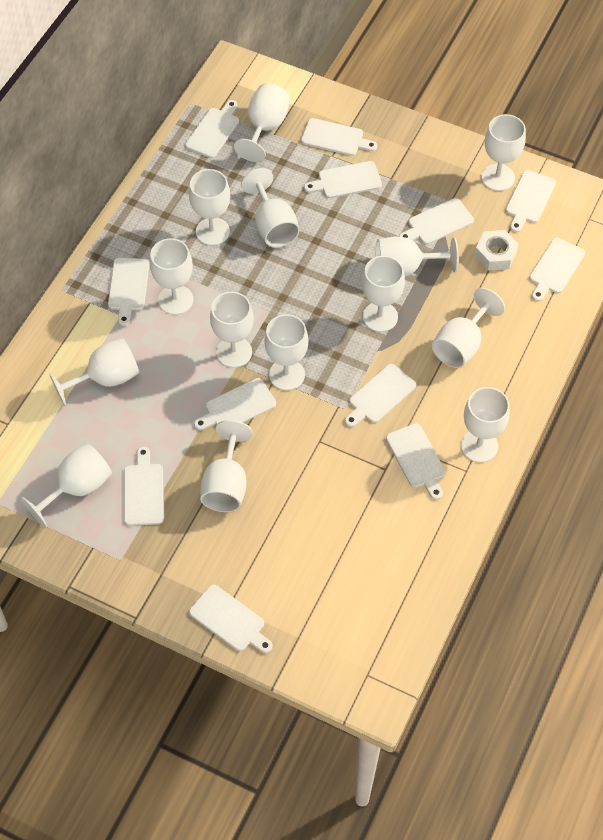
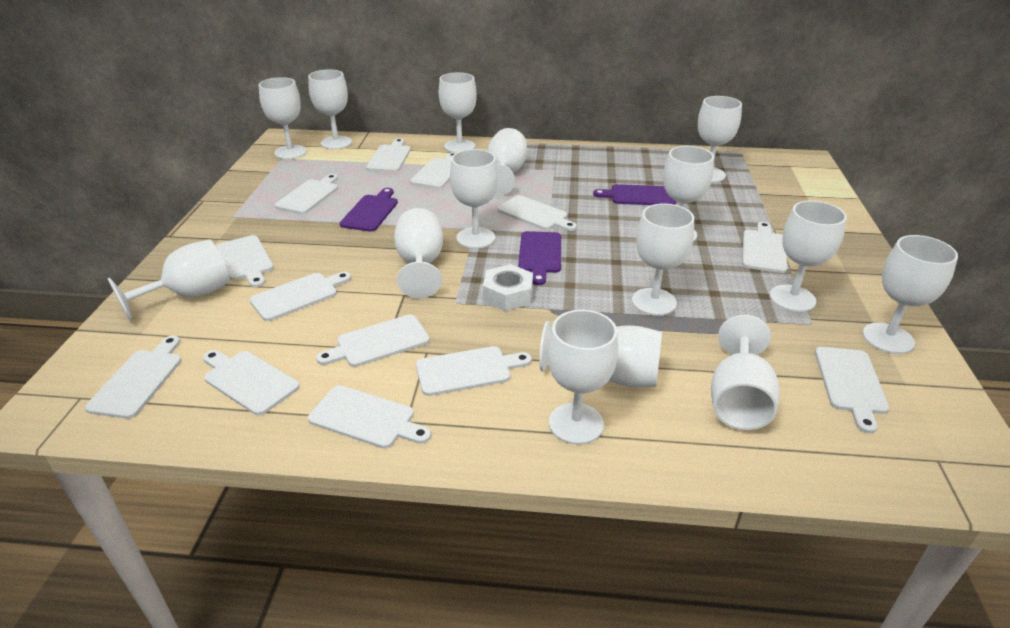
purple cutting board: 0 -> 3
white cutting board: 12 -> 13
white goblet: 14 -> 15

